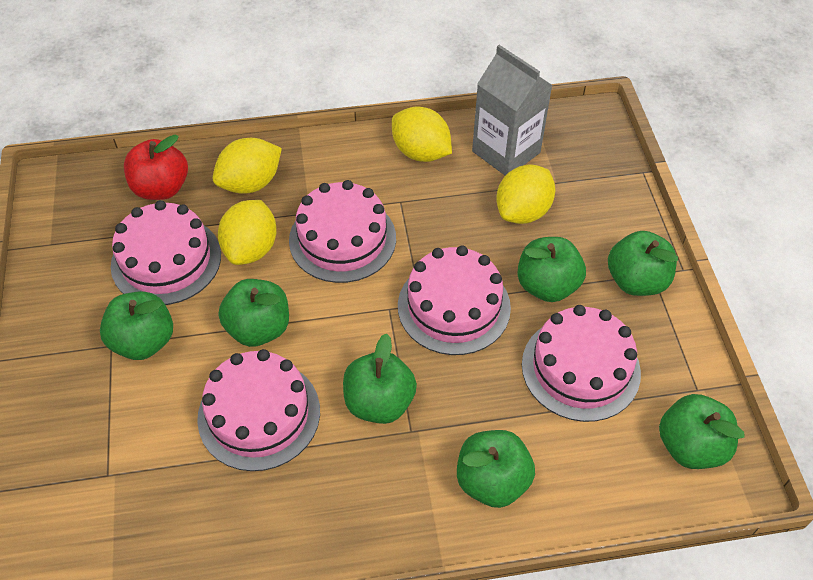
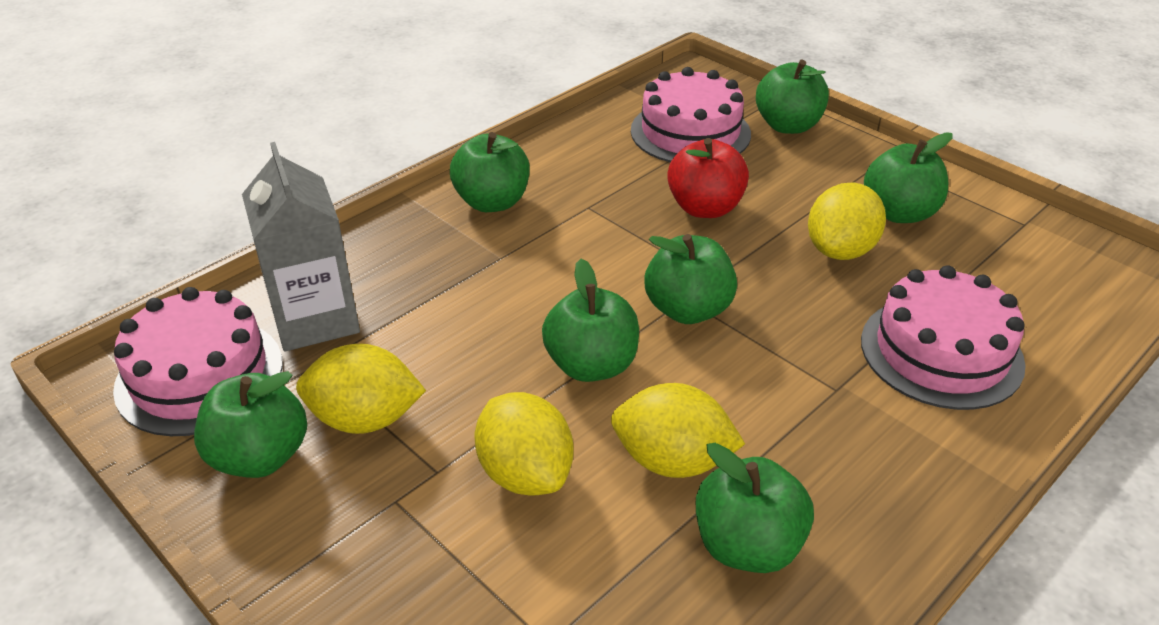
pink cake: 5 -> 3

